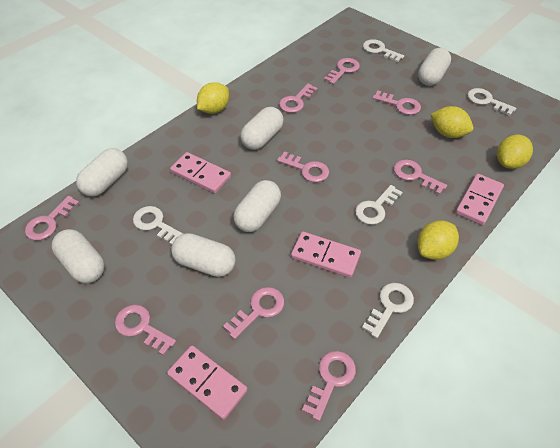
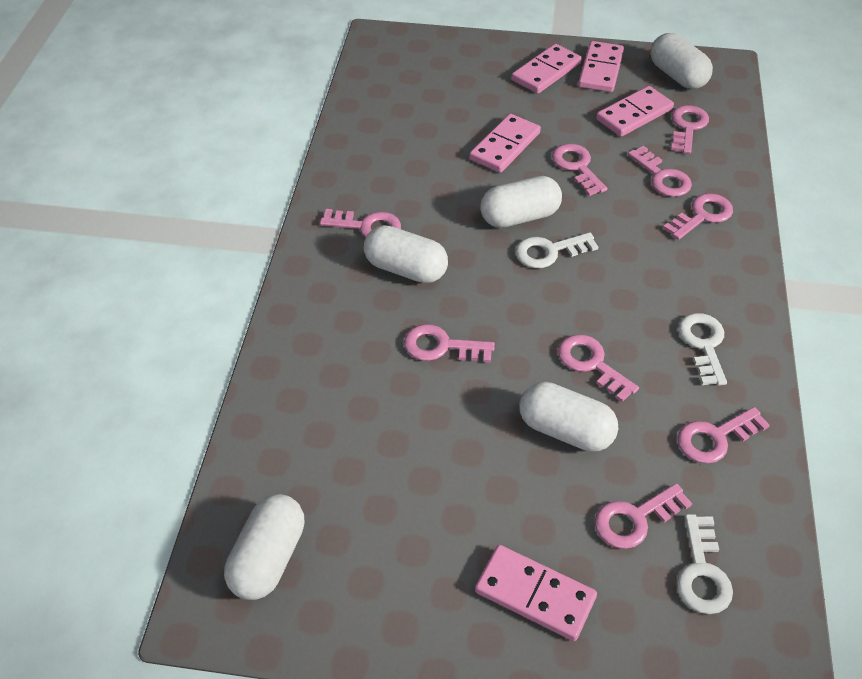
pink domino: 4 -> 5
white capsule: 6 -> 5
white key: 5 -> 3
yellow lemon: 4 -> 0

